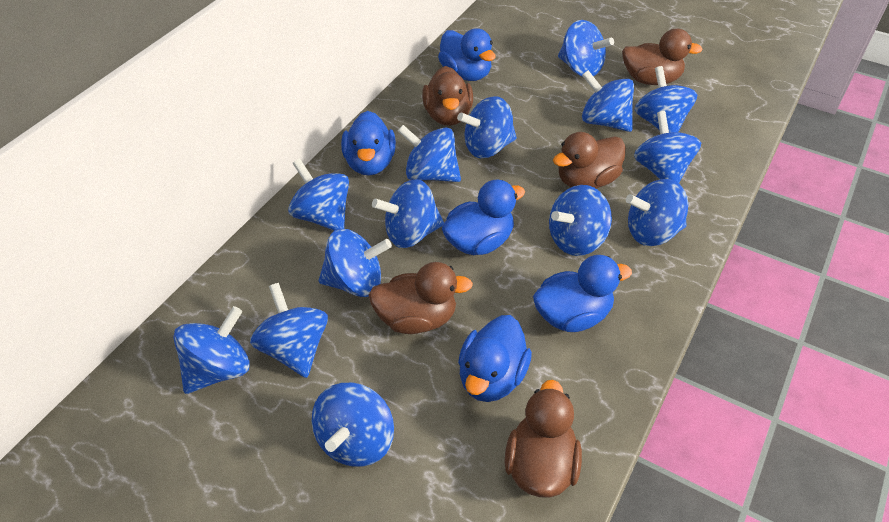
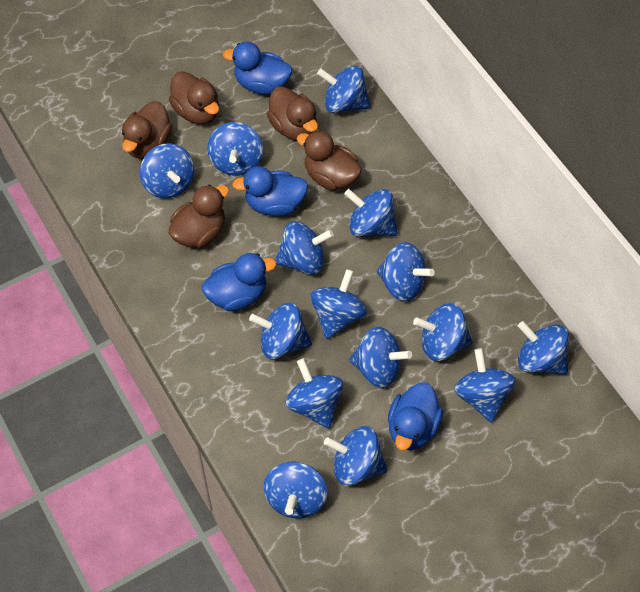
blue duck: 5 -> 4
blue spinning top: 14 -> 15

